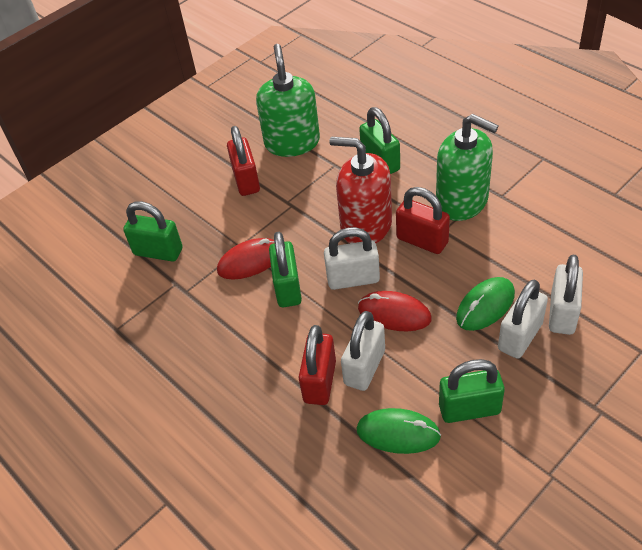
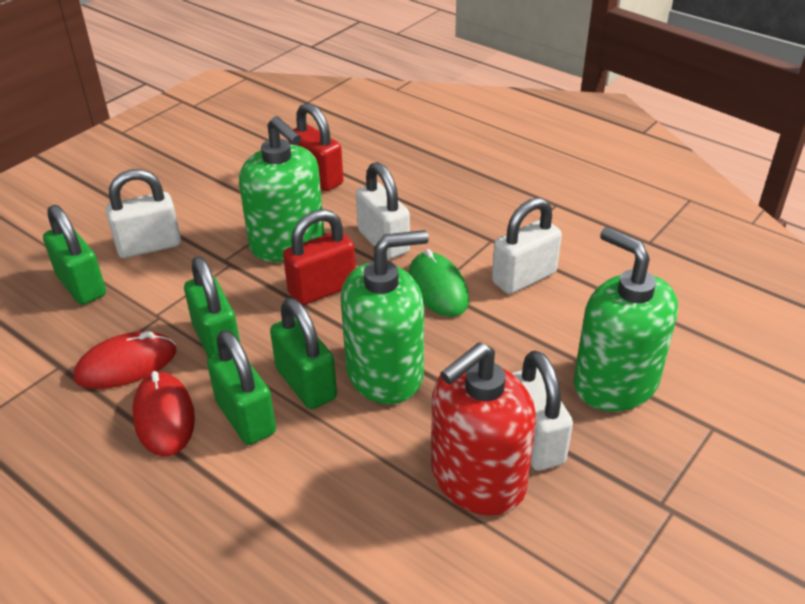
green mouse: 2 -> 1
green soap dispenser: 2 -> 3
red padlock: 3 -> 2

